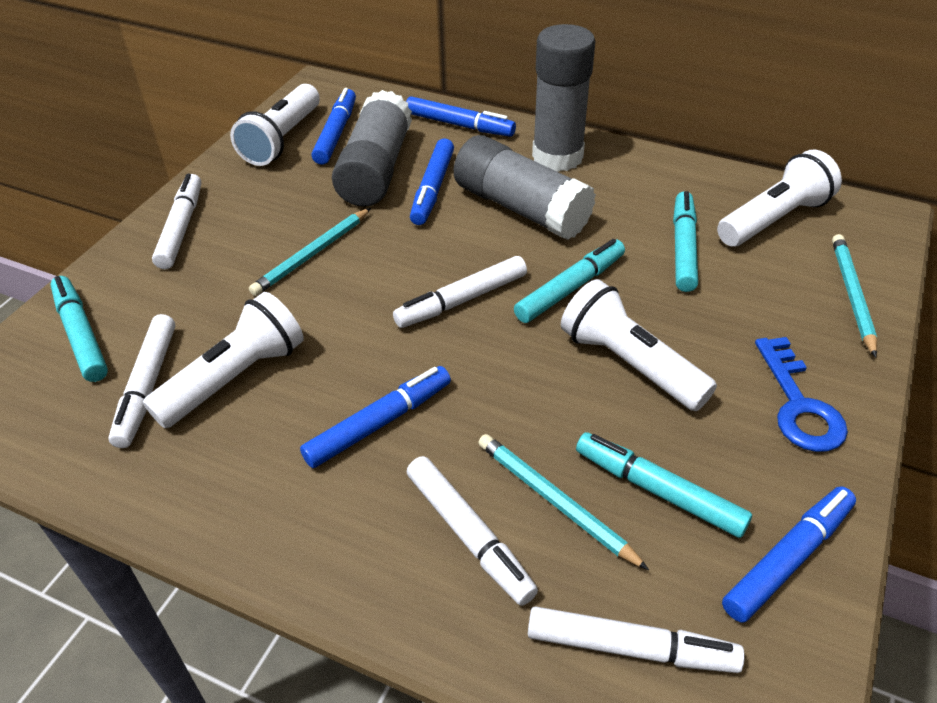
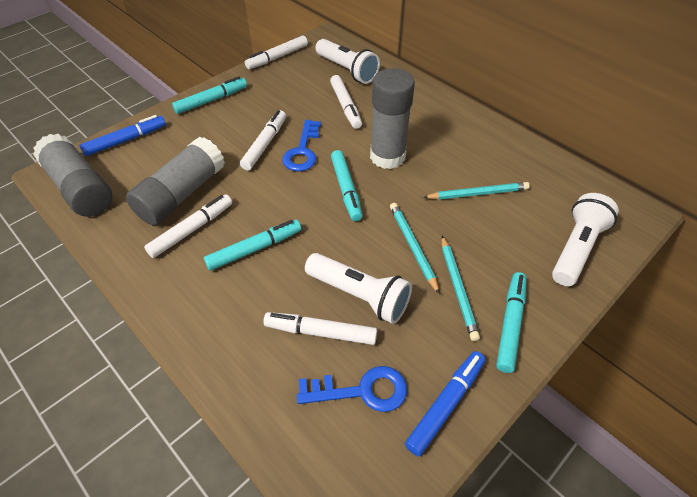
blue key: 1 -> 2
blue marker: 5 -> 2
white flashlight: 4 -> 3

